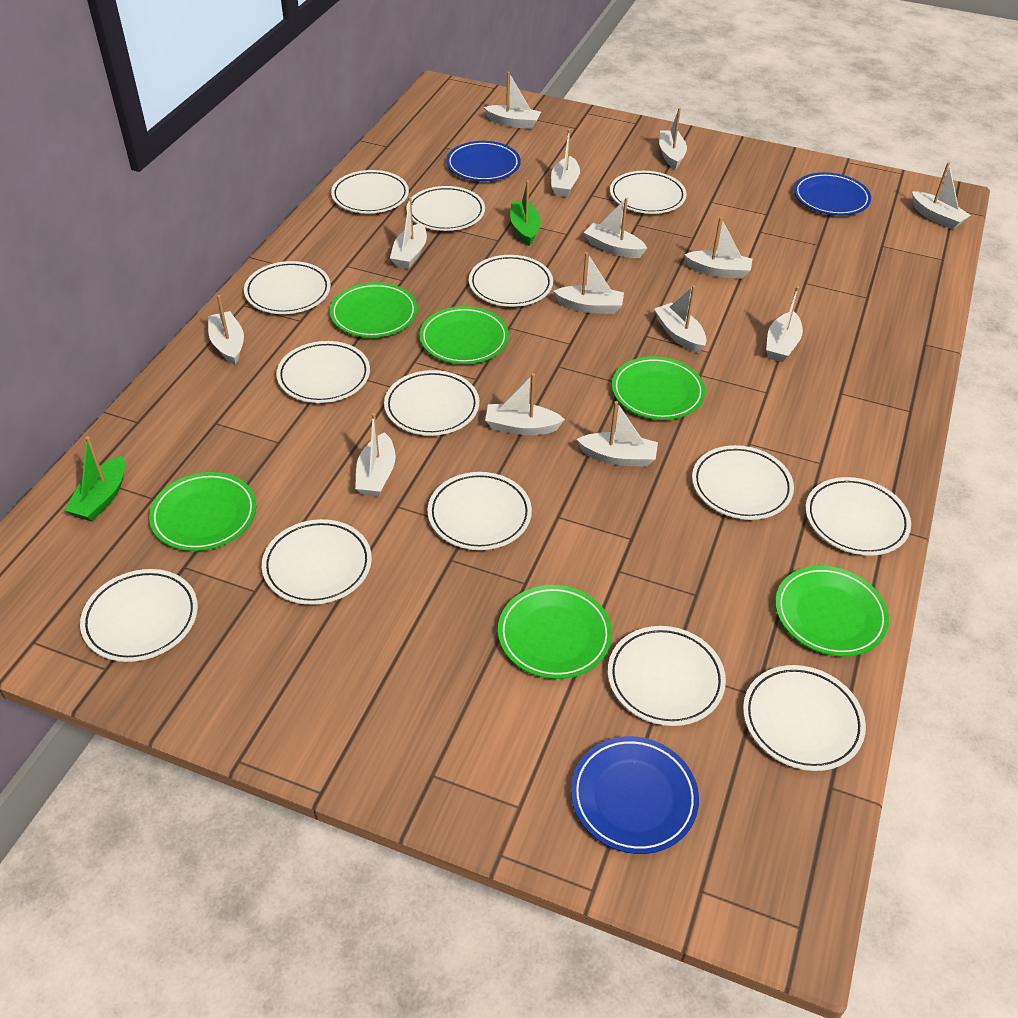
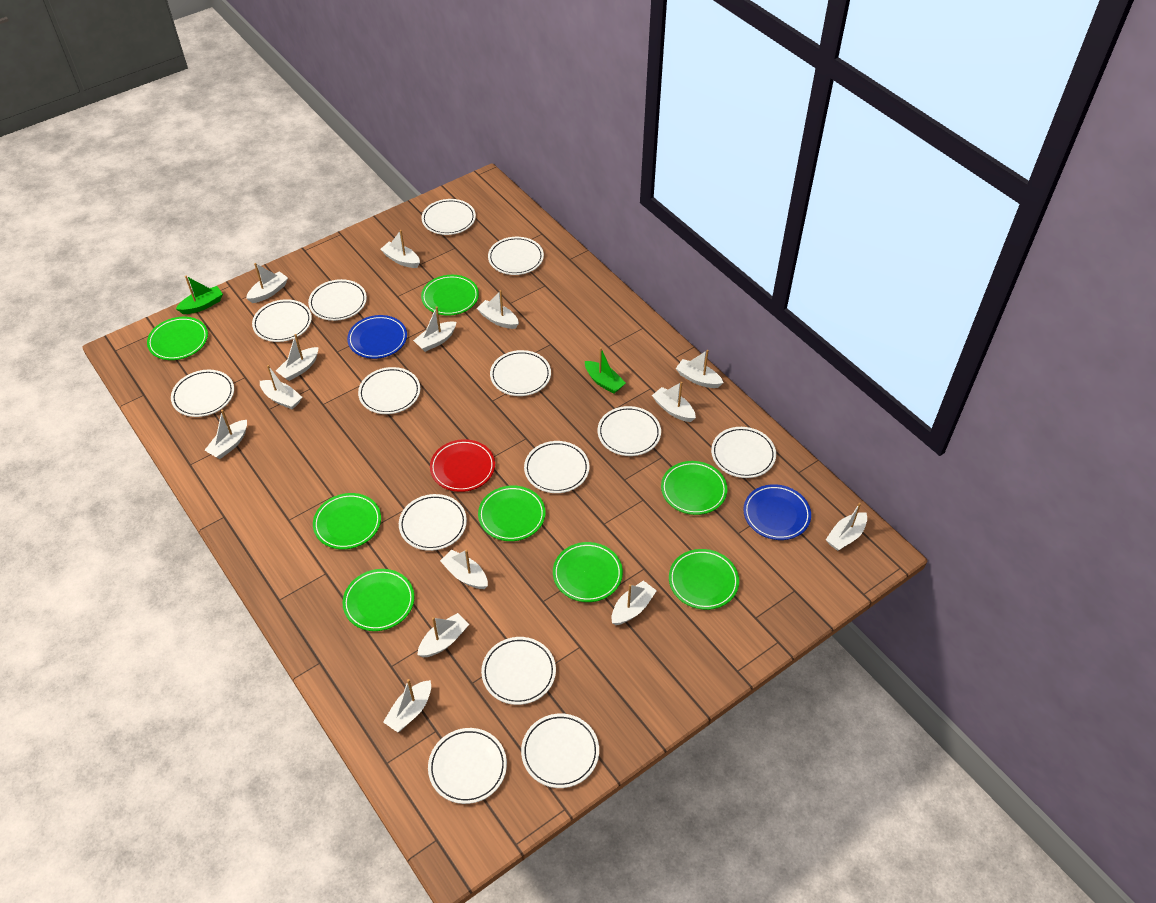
blue plate: 3 -> 2
green plate: 6 -> 8
red plate: 0 -> 1

